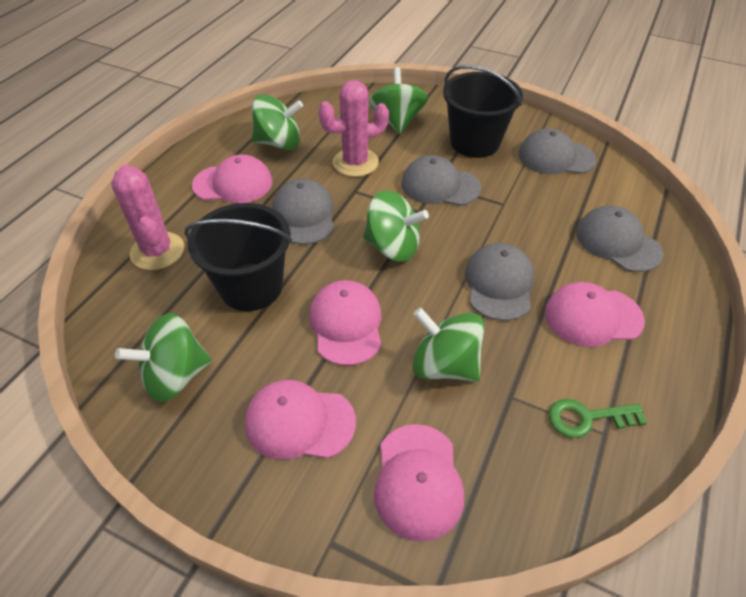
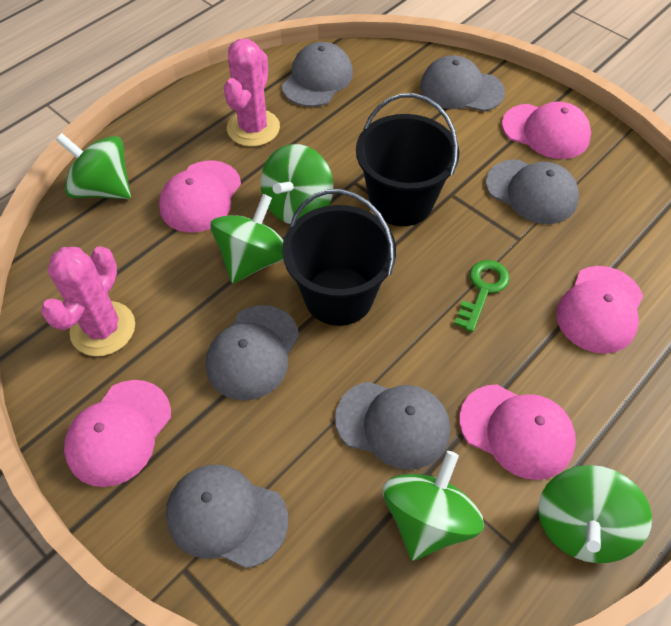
grey cap: 5 -> 6

